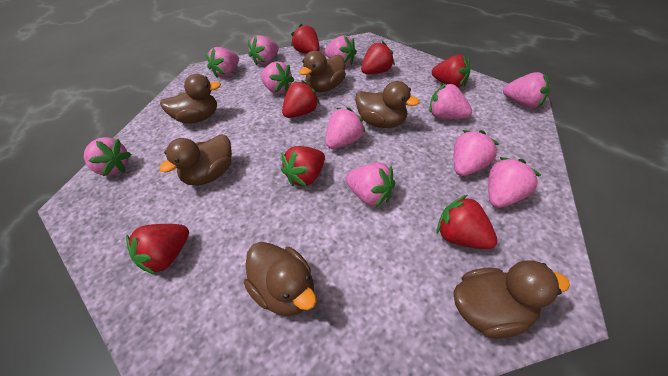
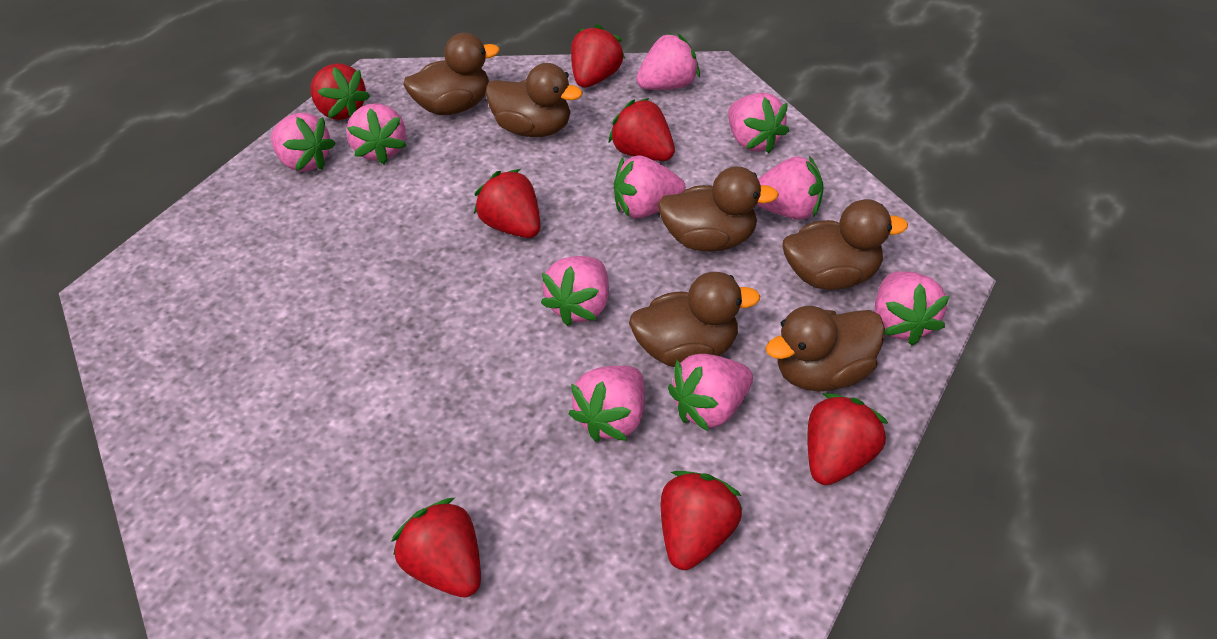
pink strawberry: 11 -> 10

